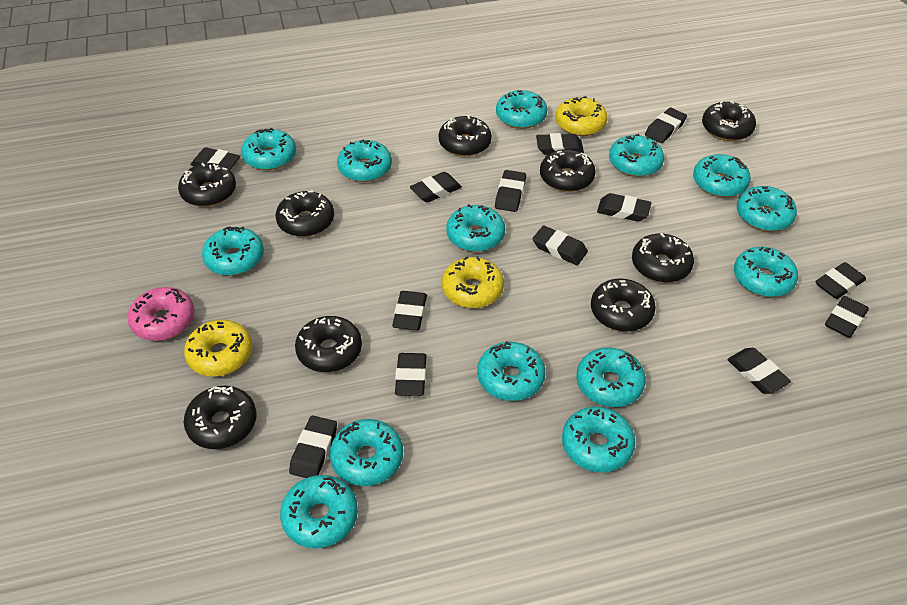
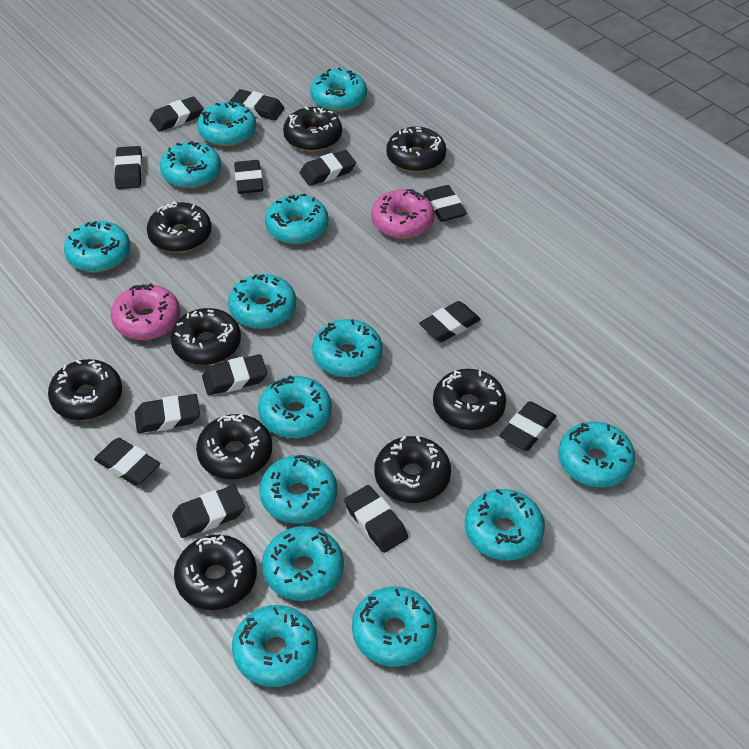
pink donut: 1 -> 2
yellow donut: 3 -> 0

